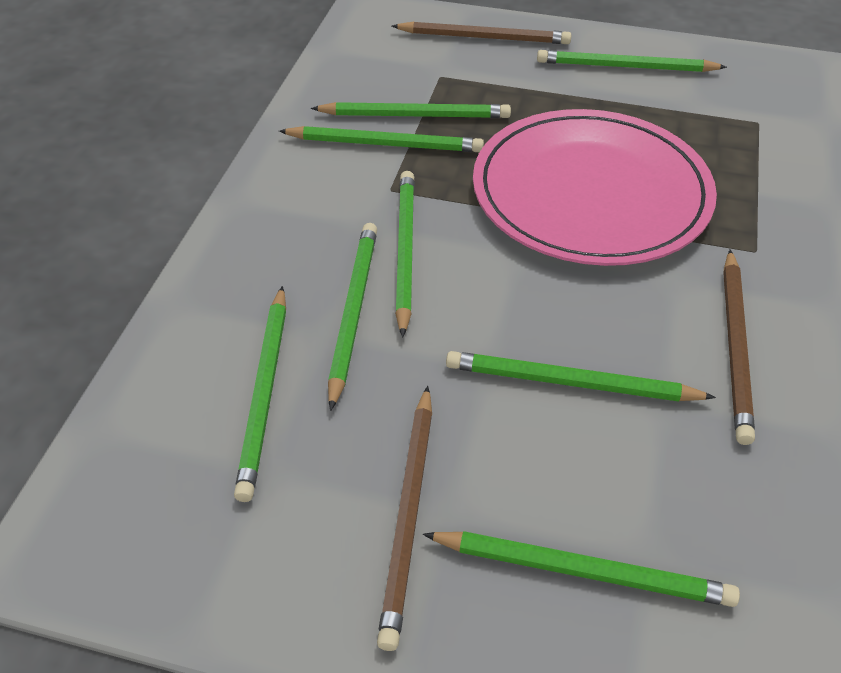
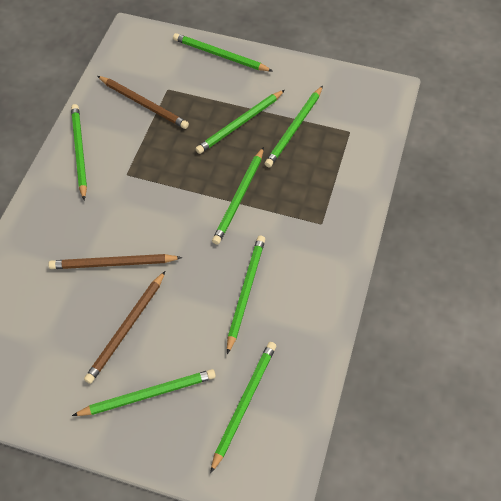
pink plate: 1 -> 0

